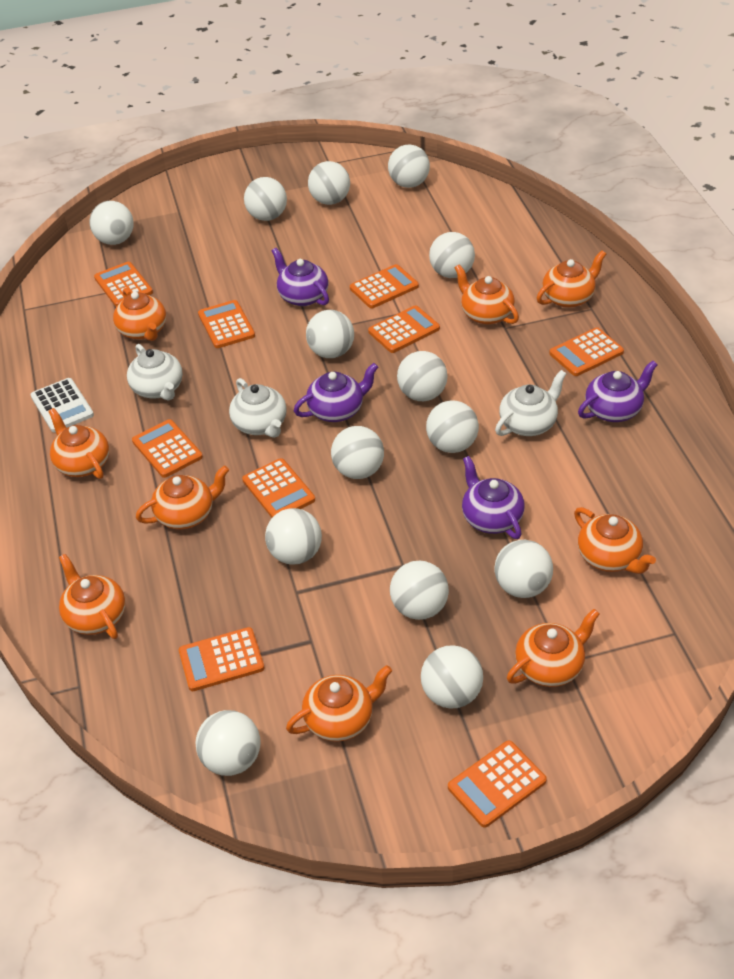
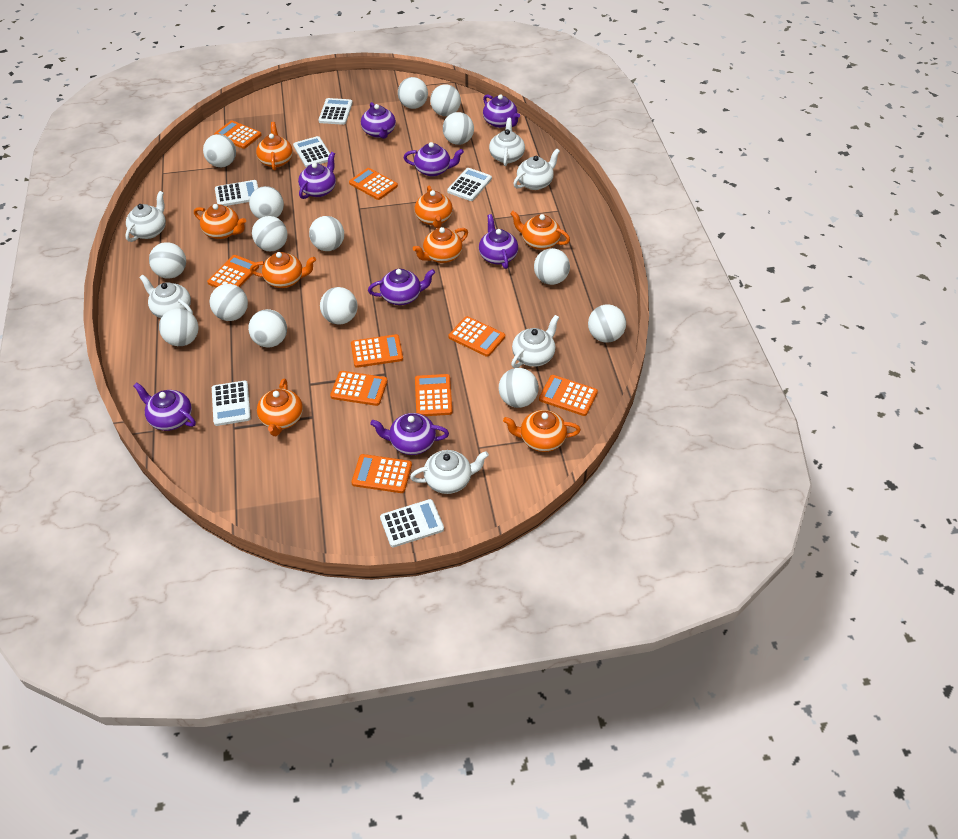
orange teapot: 9 -> 8
purple teapot: 4 -> 8
white ball: 14 -> 15
white calculator: 1 -> 6
white teapot: 3 -> 6

